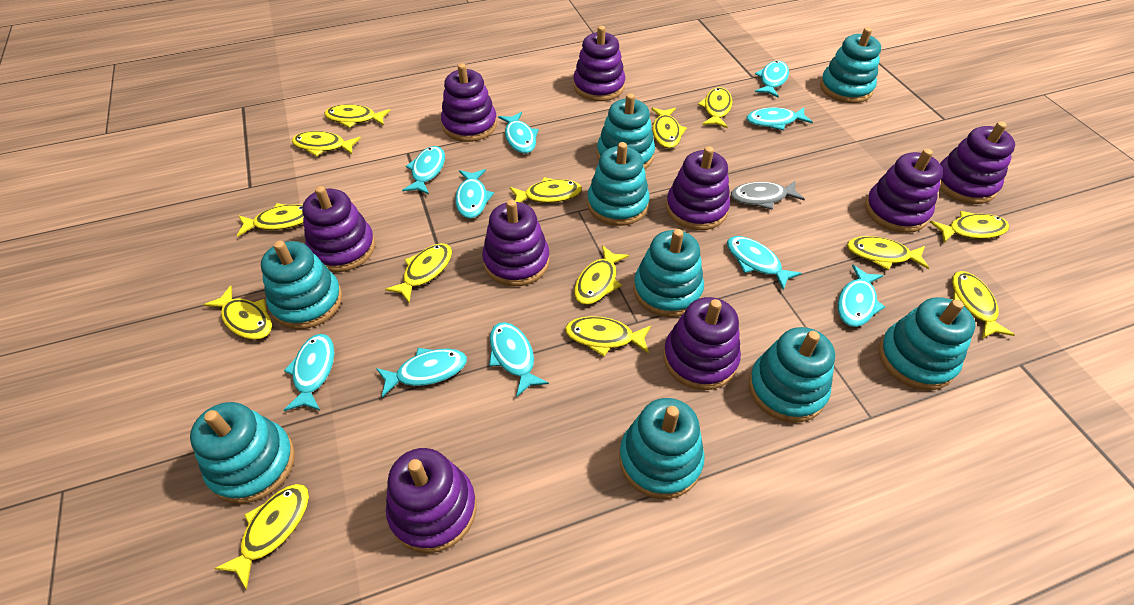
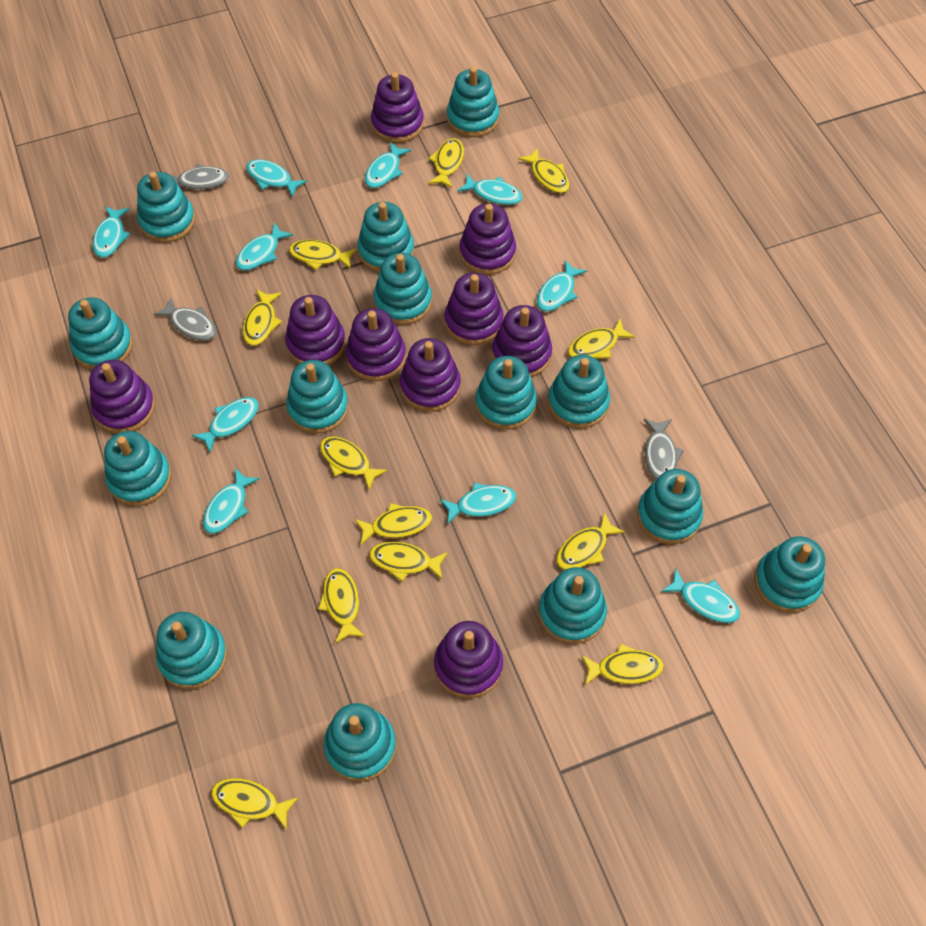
grey fish: 1 -> 3
turquoise stacking toy: 9 -> 14
yellow fish: 14 -> 12

